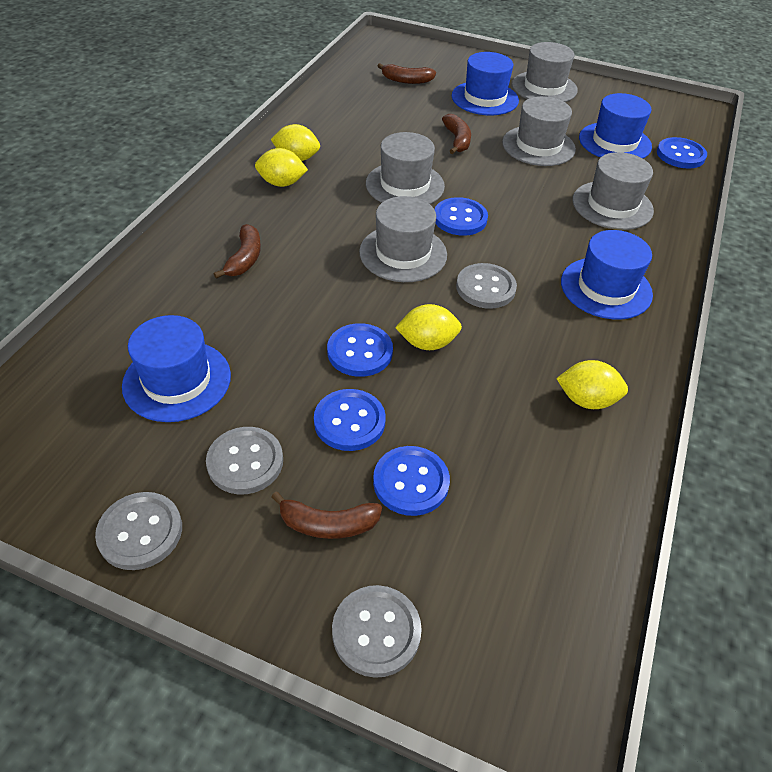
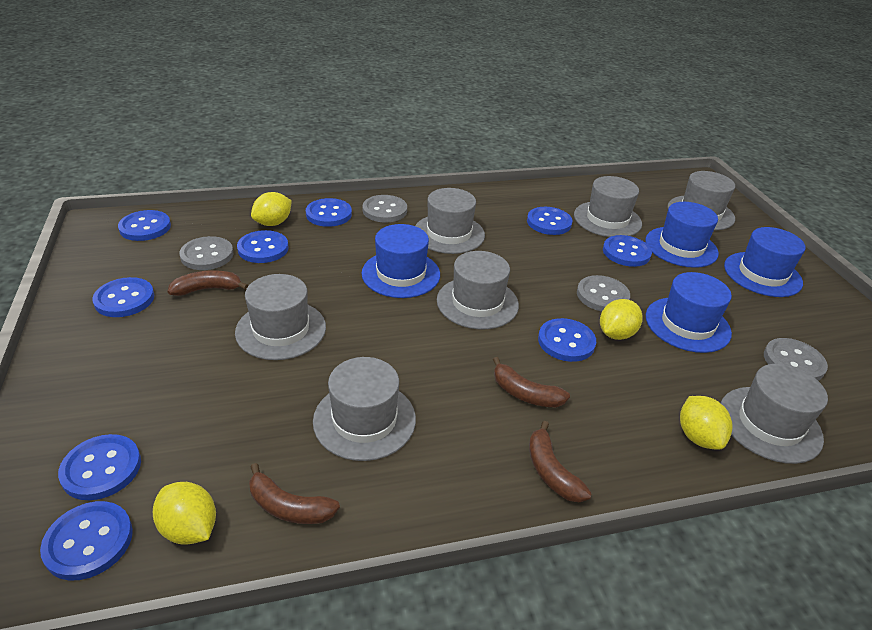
blue button: 5 -> 9
grey hat: 5 -> 7

